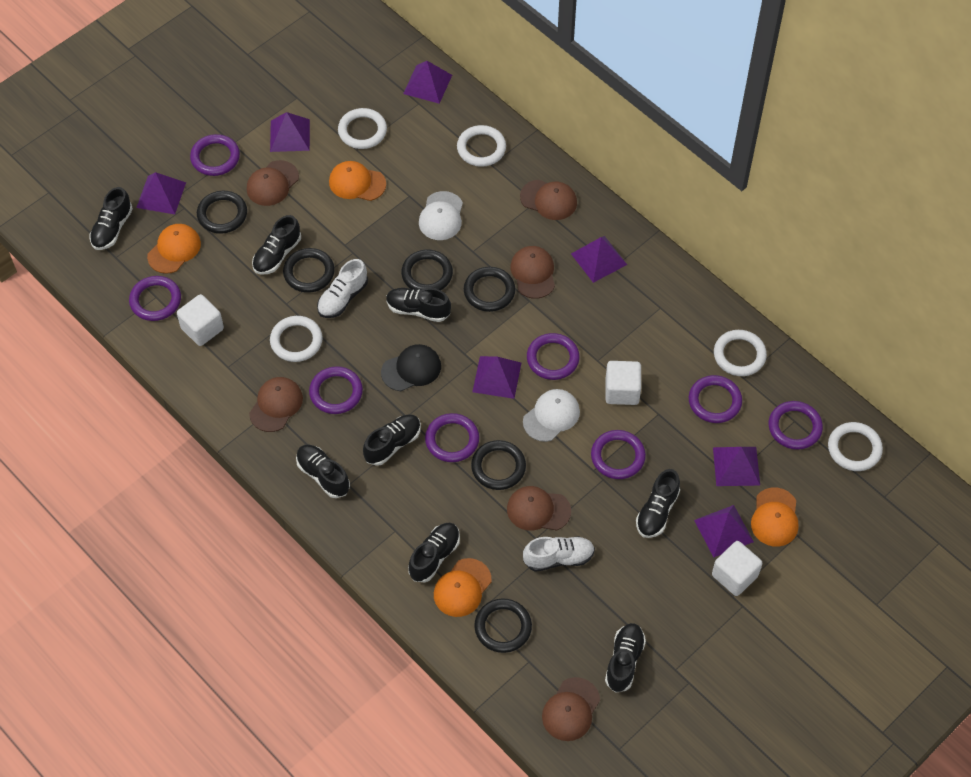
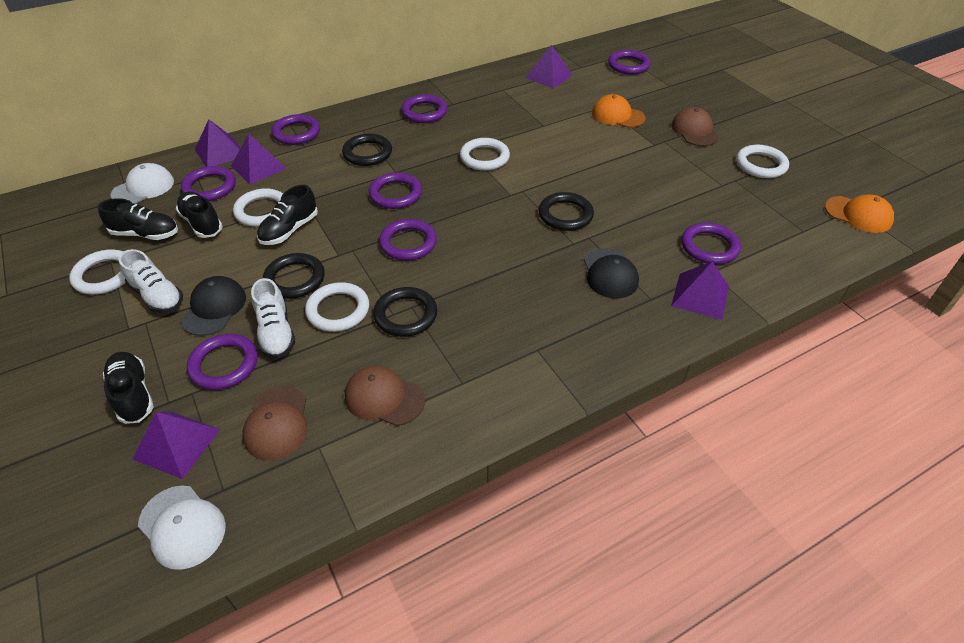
black cap: 1 -> 2
black ring: 6 -> 4
black shoe: 8 -> 4
brown cap: 6 -> 3
orange cap: 4 -> 2
purple pyramid: 7 -> 5
white cube: 3 -> 0

